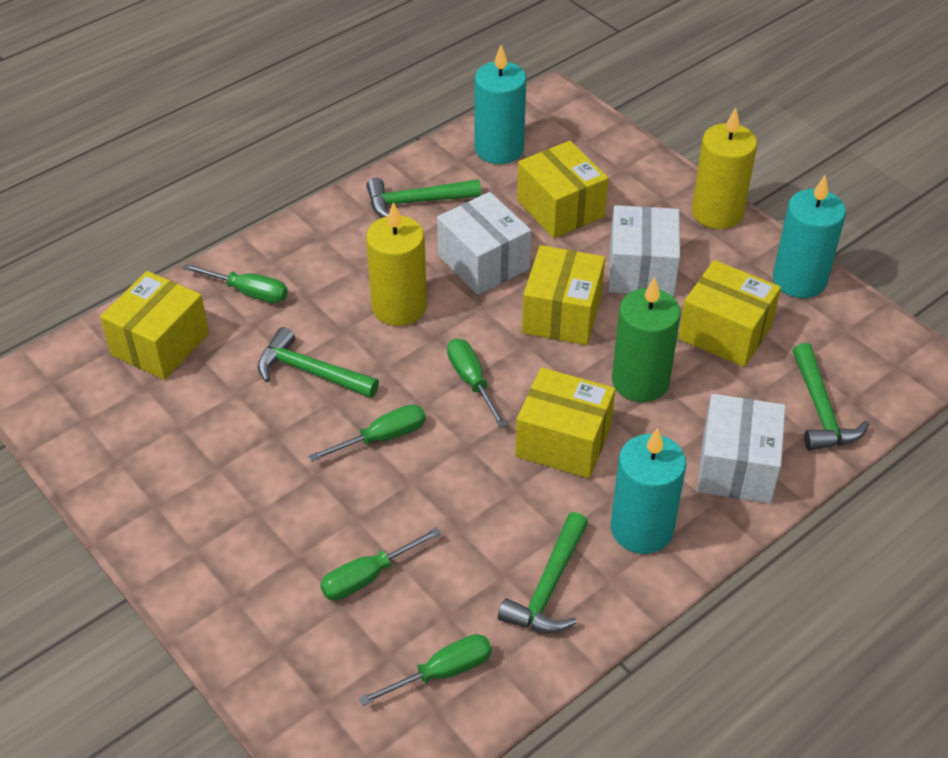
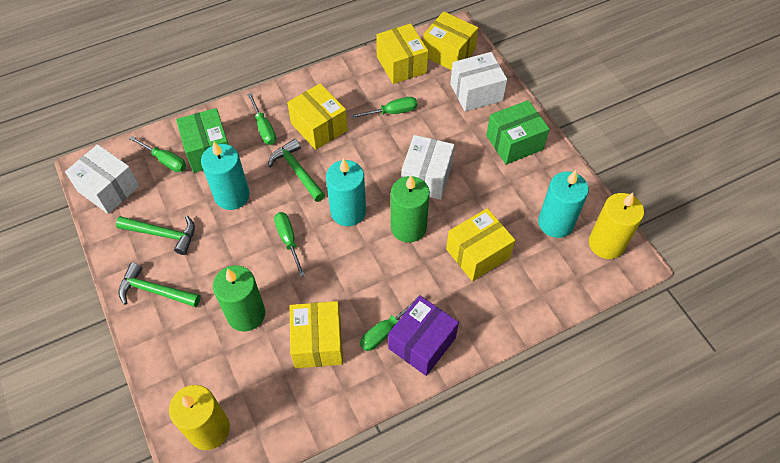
green box: 0 -> 2
green candle: 1 -> 2
green hammer: 4 -> 3
purple box: 0 -> 1

